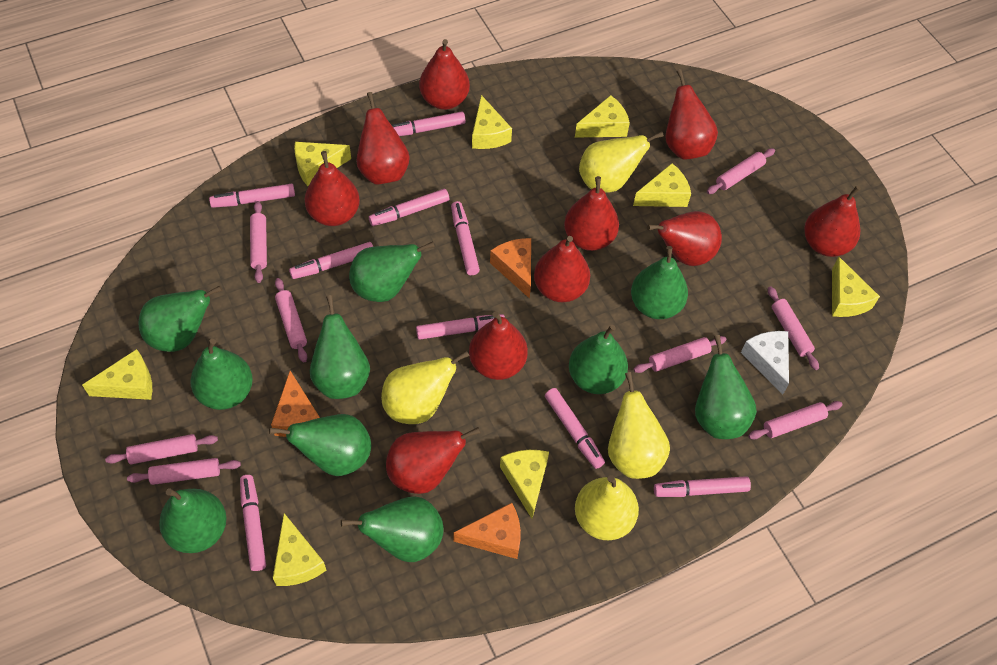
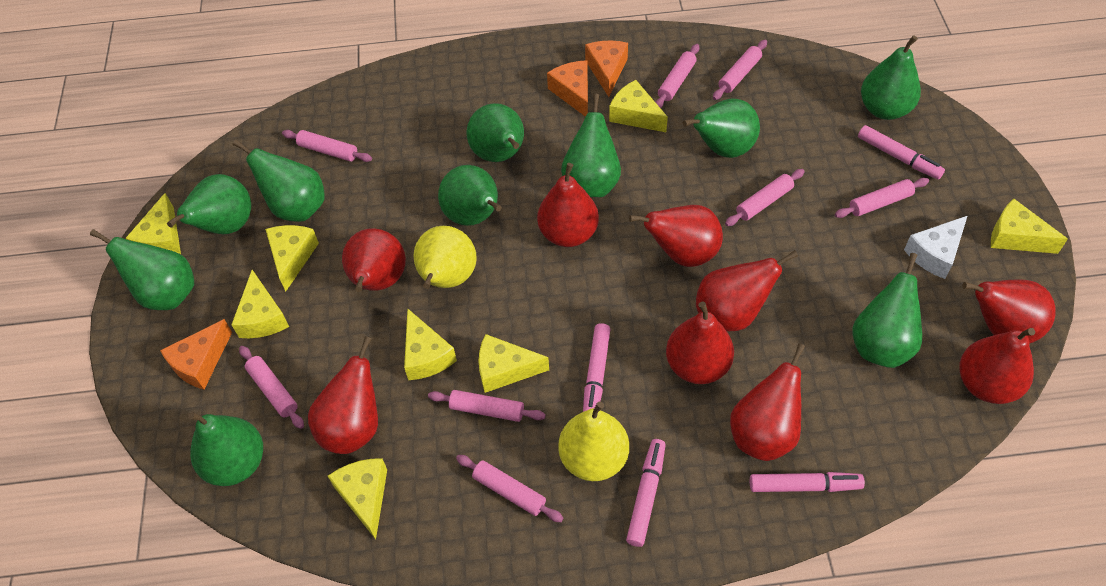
pink marker: 9 -> 4
red pear: 10 -> 9
yellow pear: 4 -> 2

